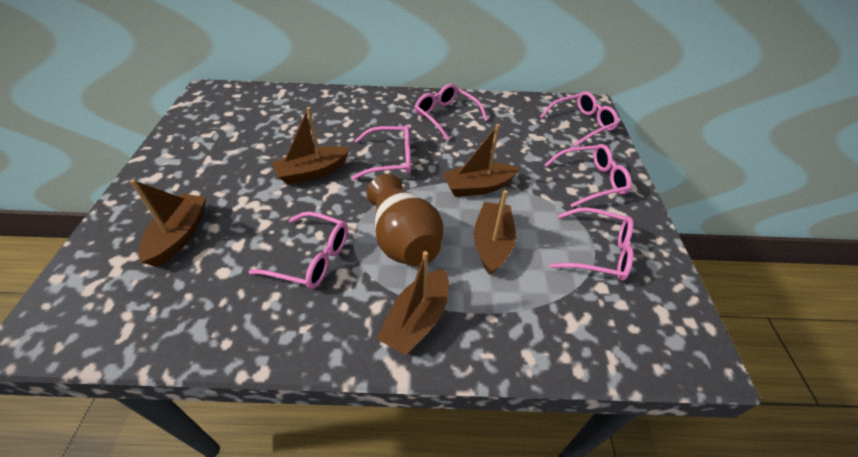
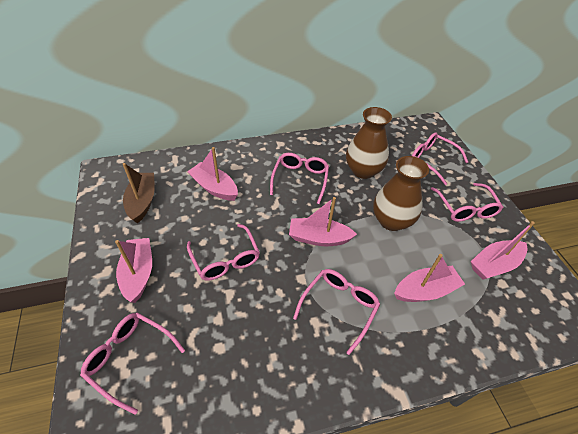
brown boat: 5 -> 1
brown vase: 1 -> 2
pink boat: 0 -> 5

